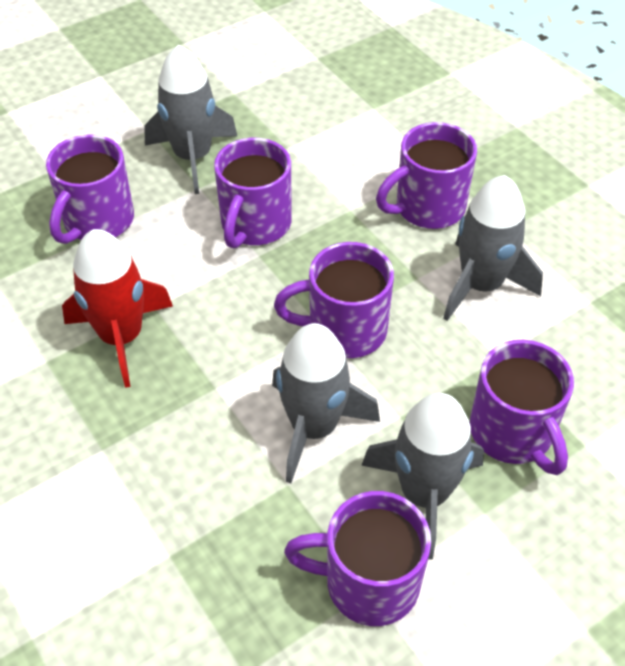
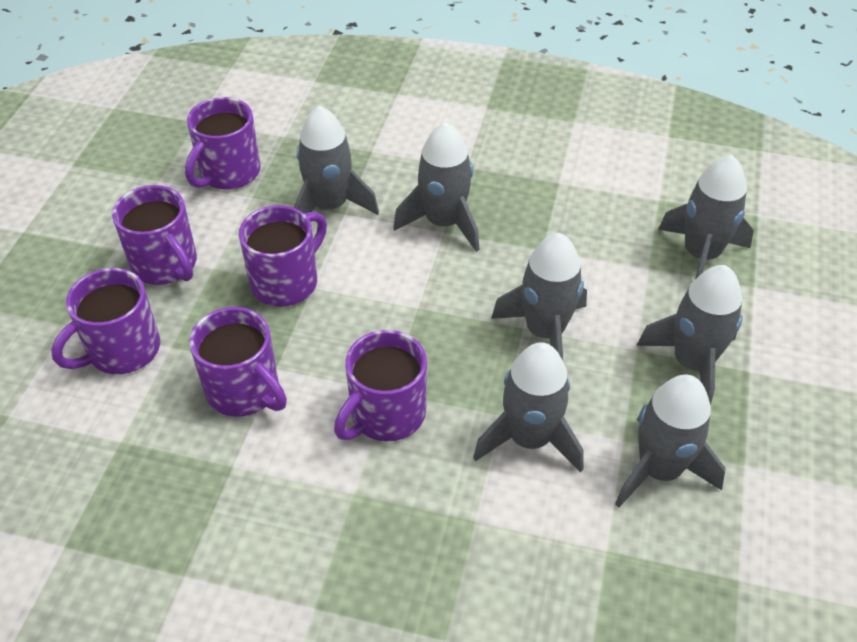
grey rocket: 4 -> 7
red rocket: 1 -> 0

